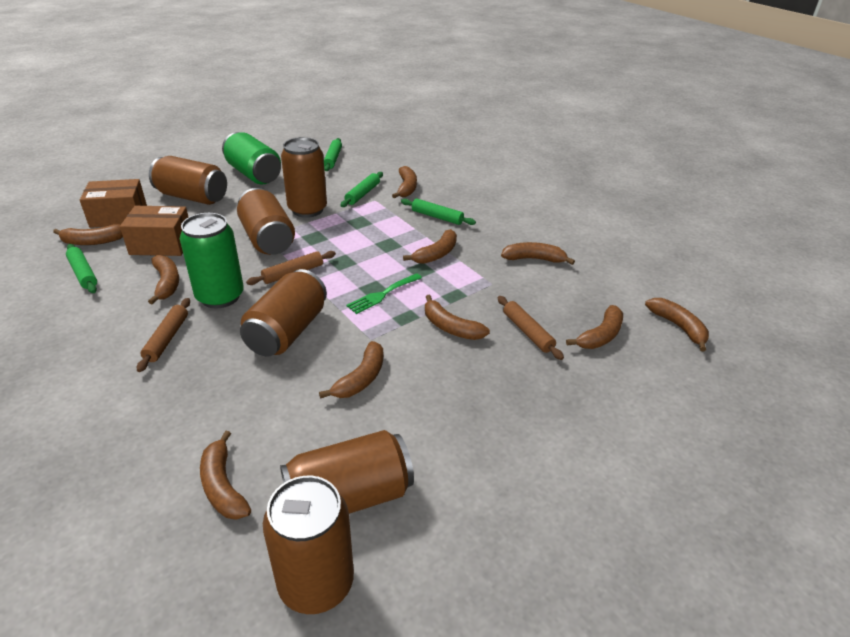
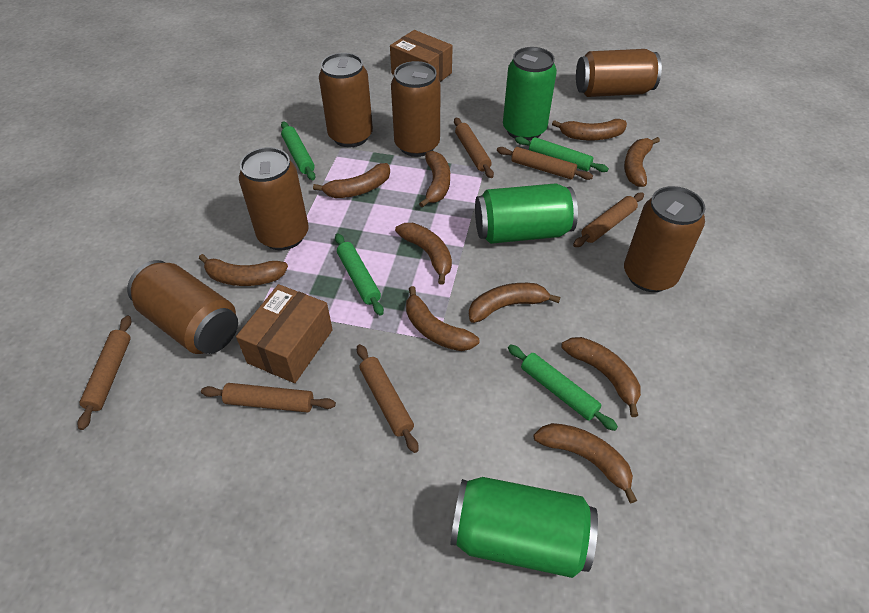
brown rolling pin: 3 -> 6
green can: 2 -> 3
green fork: 1 -> 0

